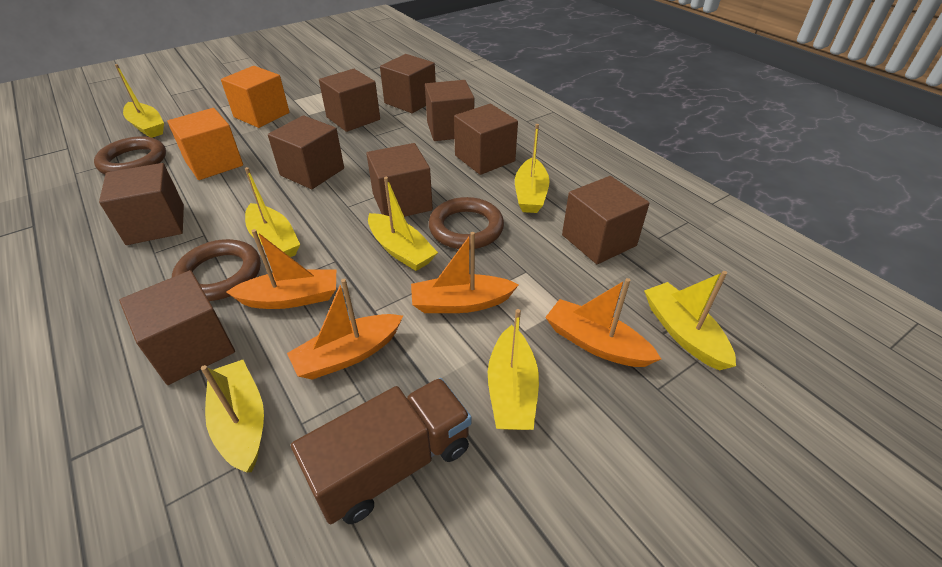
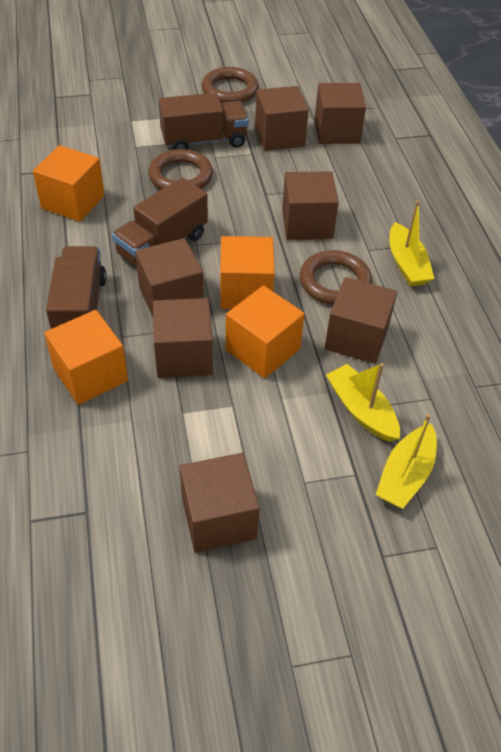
brown cube: 9 -> 7
brown truck: 1 -> 3
orange boat: 4 -> 0
orange cube: 2 -> 4
yellow boat: 7 -> 3

